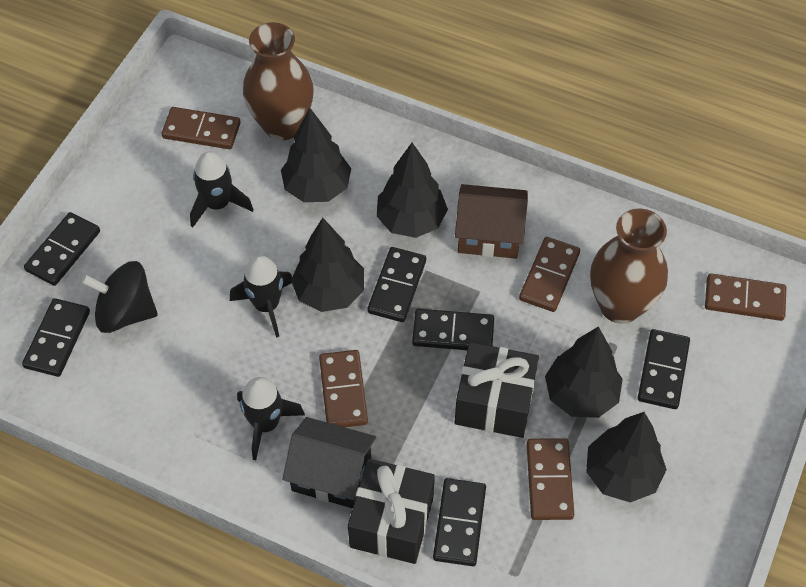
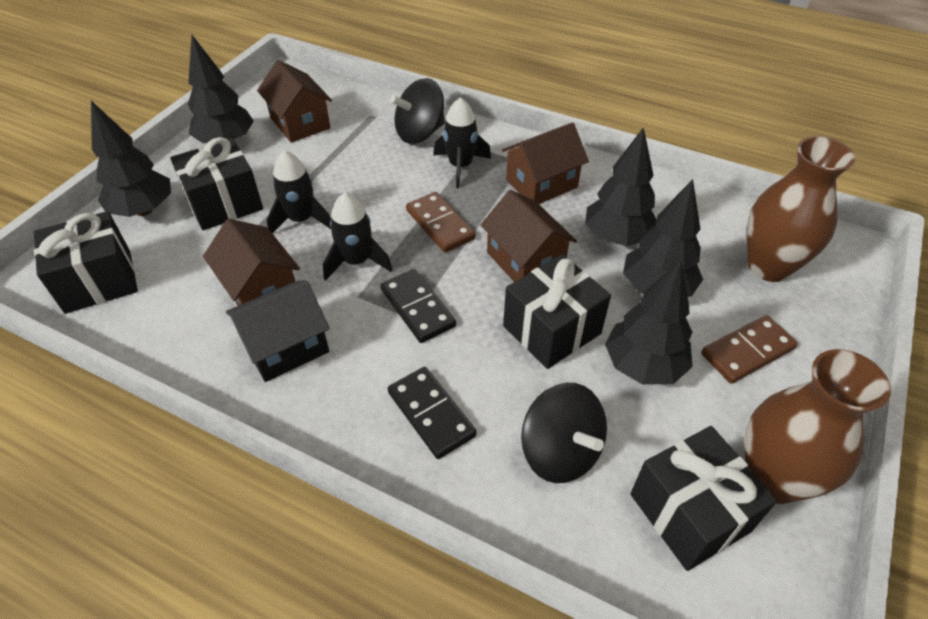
black domino: 6 -> 2
black gift: 2 -> 4
black spinning top: 1 -> 2
brown domino: 5 -> 2
brown house: 1 -> 4

